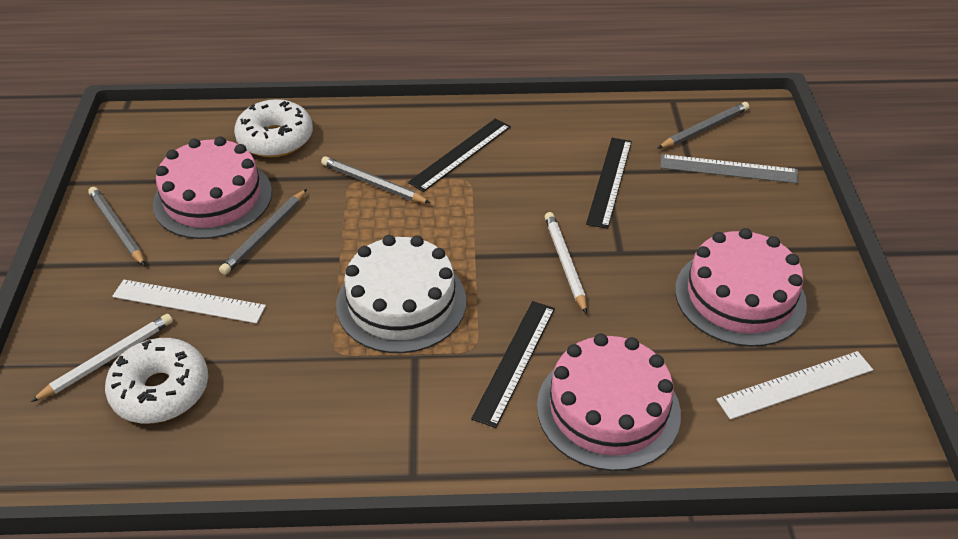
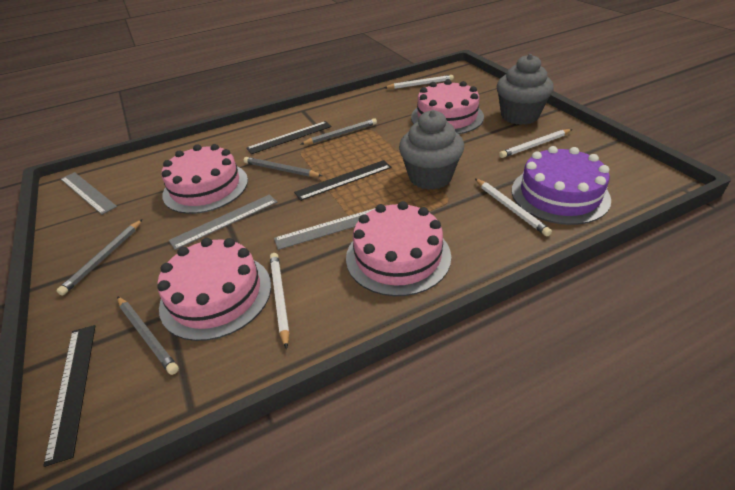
grey cupcake: 0 -> 2
grey ruler: 1 -> 3
pink cake: 3 -> 4
purple cake: 0 -> 1
white cake: 1 -> 0
white donut: 2 -> 0
white pencil: 2 -> 4
white ruler: 2 -> 0

